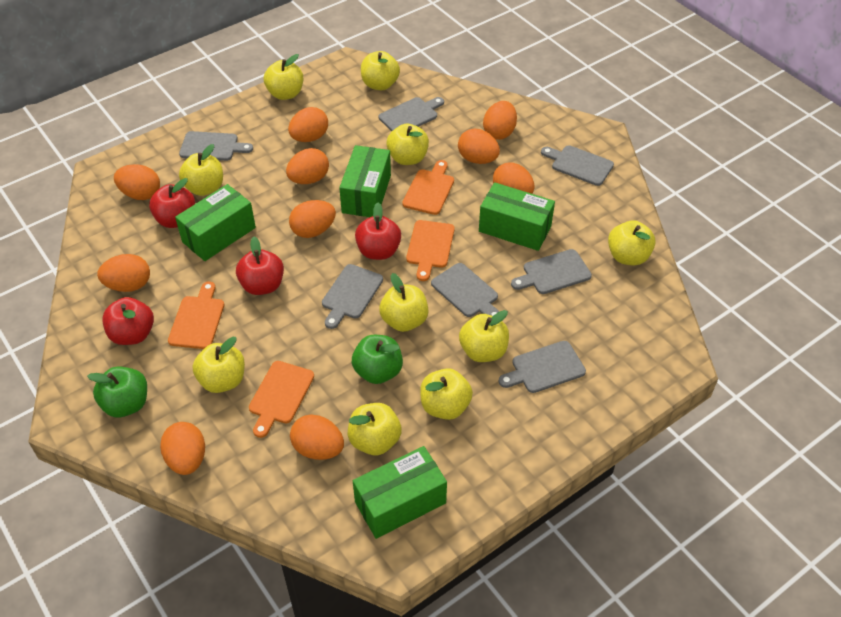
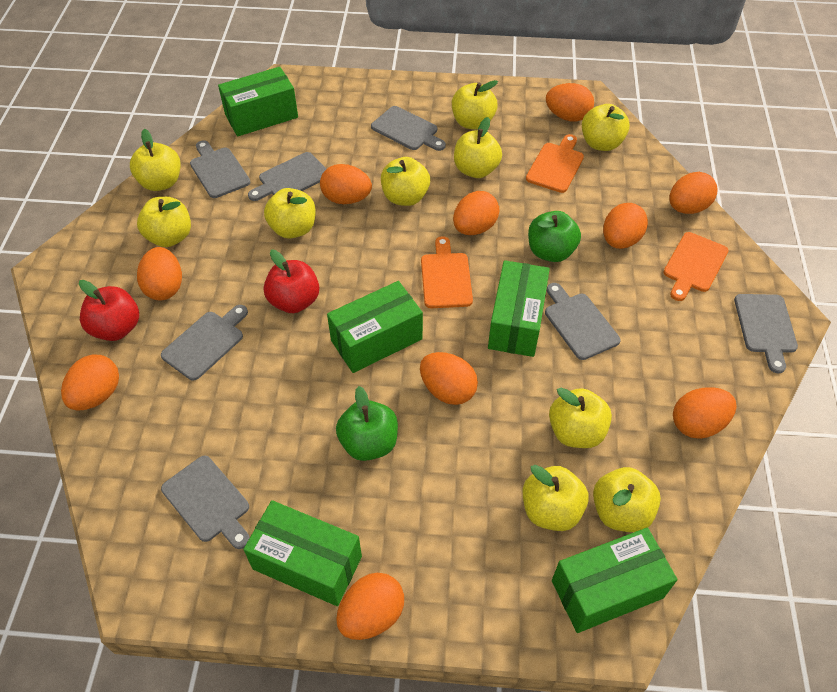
green box: 4 -> 5
orange cutting board: 4 -> 3
red apple: 4 -> 2

